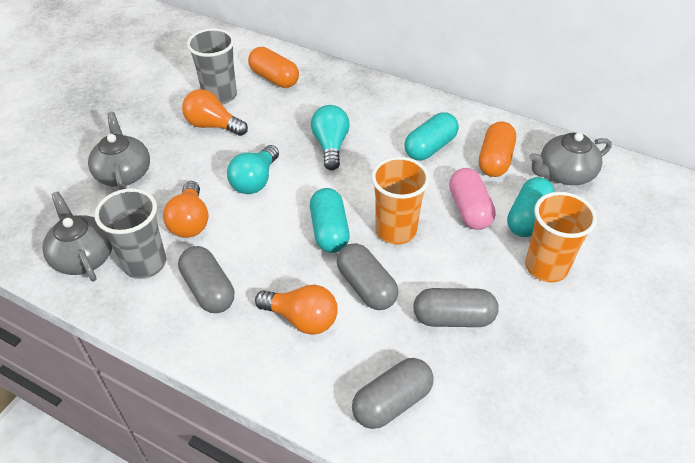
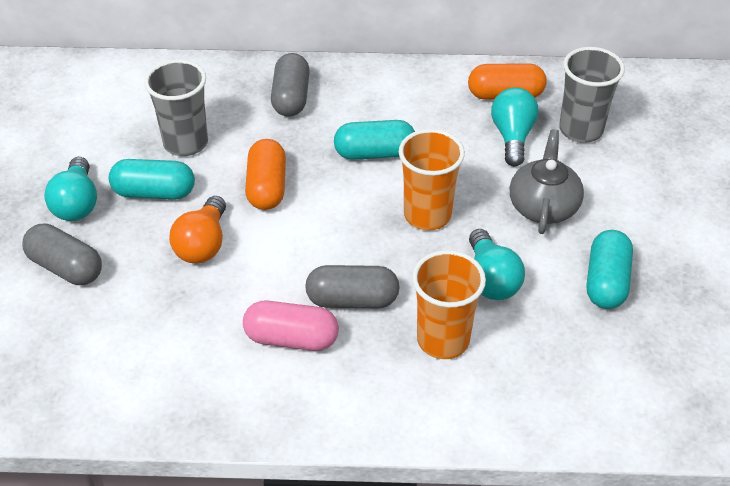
grey capsule: 4 -> 3
grey teapot: 3 -> 1
orange light bulb: 3 -> 1
turquoise light bulb: 2 -> 3

